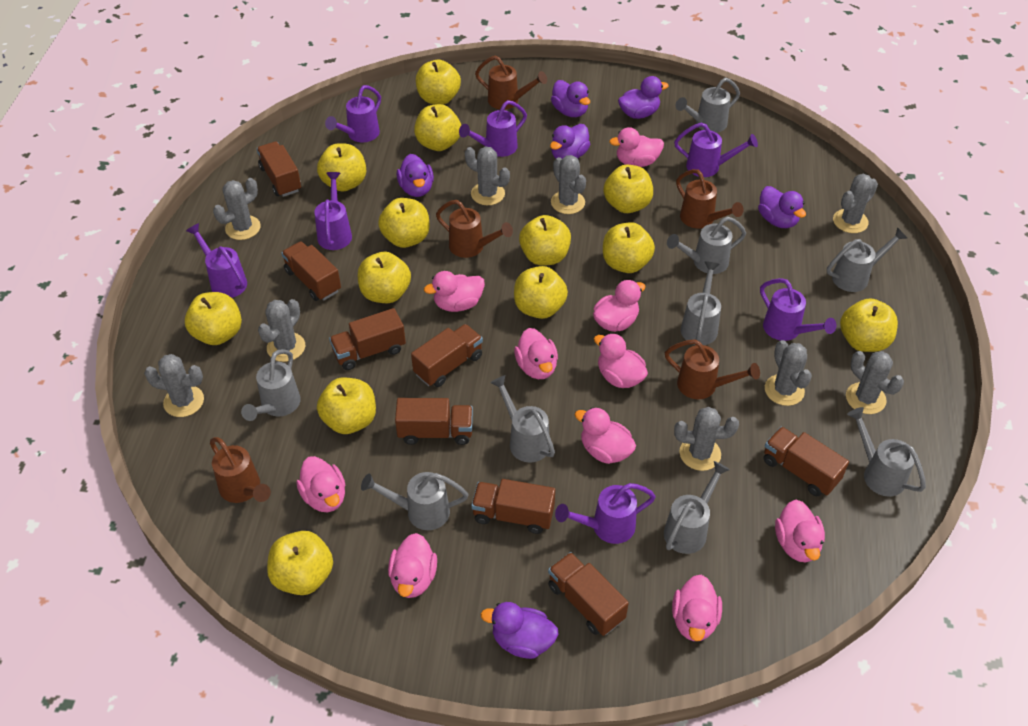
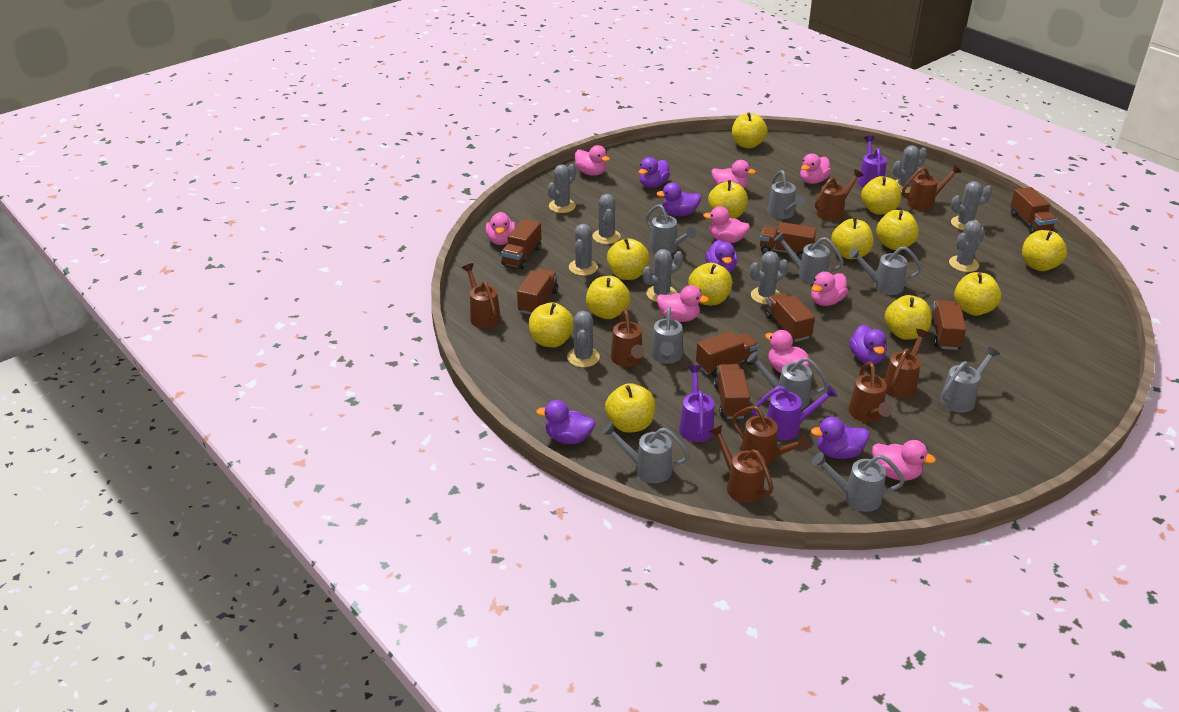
brown watering can: 5 -> 8
pink duck: 10 -> 9
purple watering can: 7 -> 3

